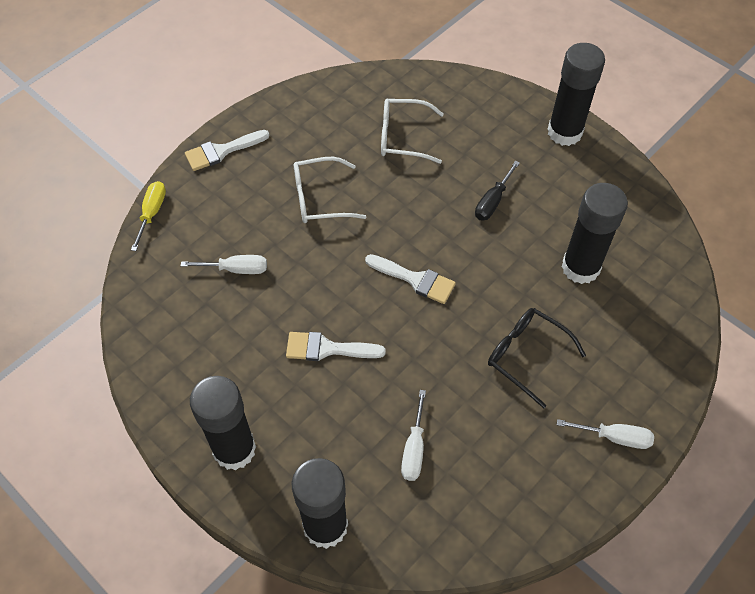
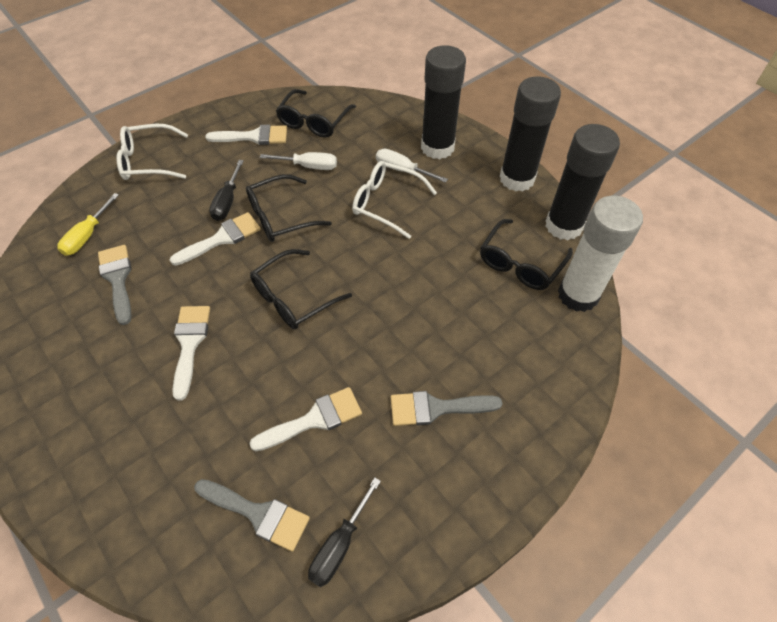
black glasses: 1 -> 4
black glue stick: 4 -> 3
black screwdriver: 1 -> 2
grey brush: 0 -> 3
white brush: 3 -> 4
white glue stick: 0 -> 1
white screwdriver: 3 -> 2

